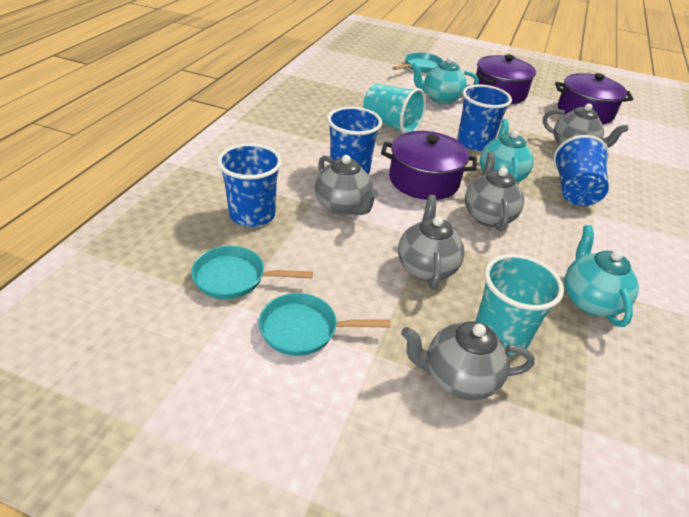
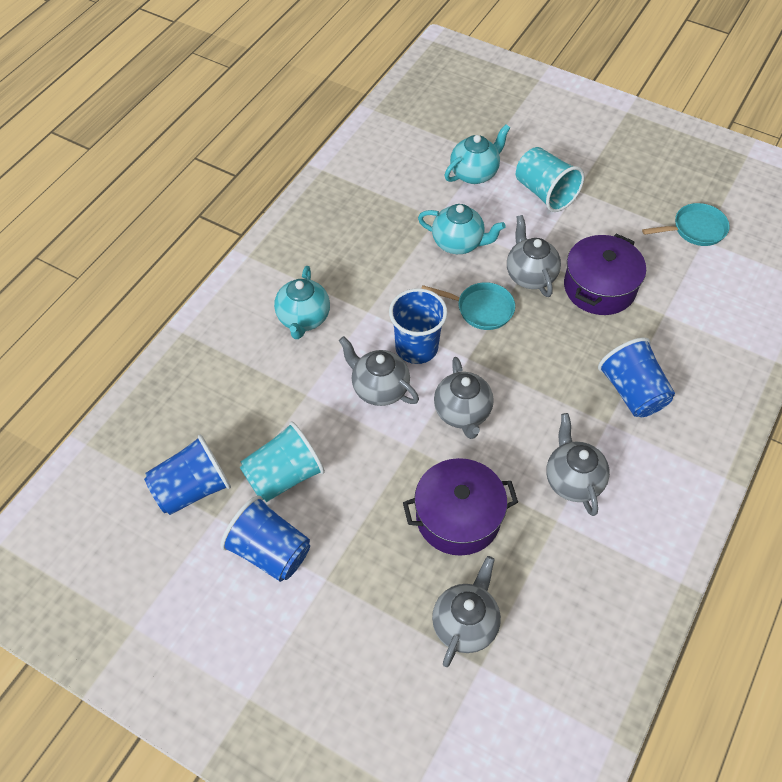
purple pot: 3 -> 2
turquoise pan: 3 -> 2

